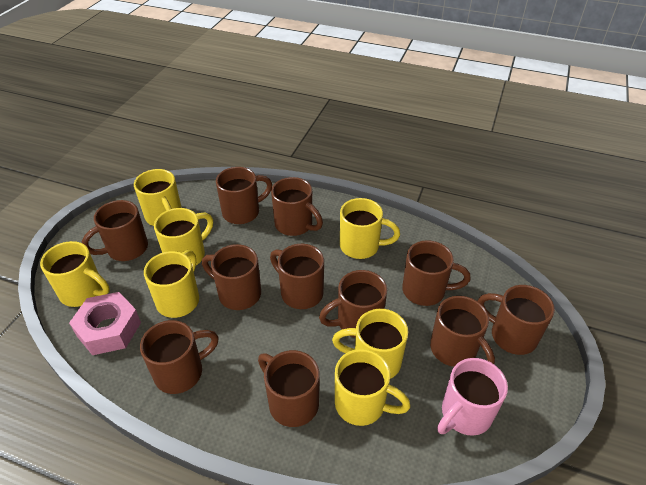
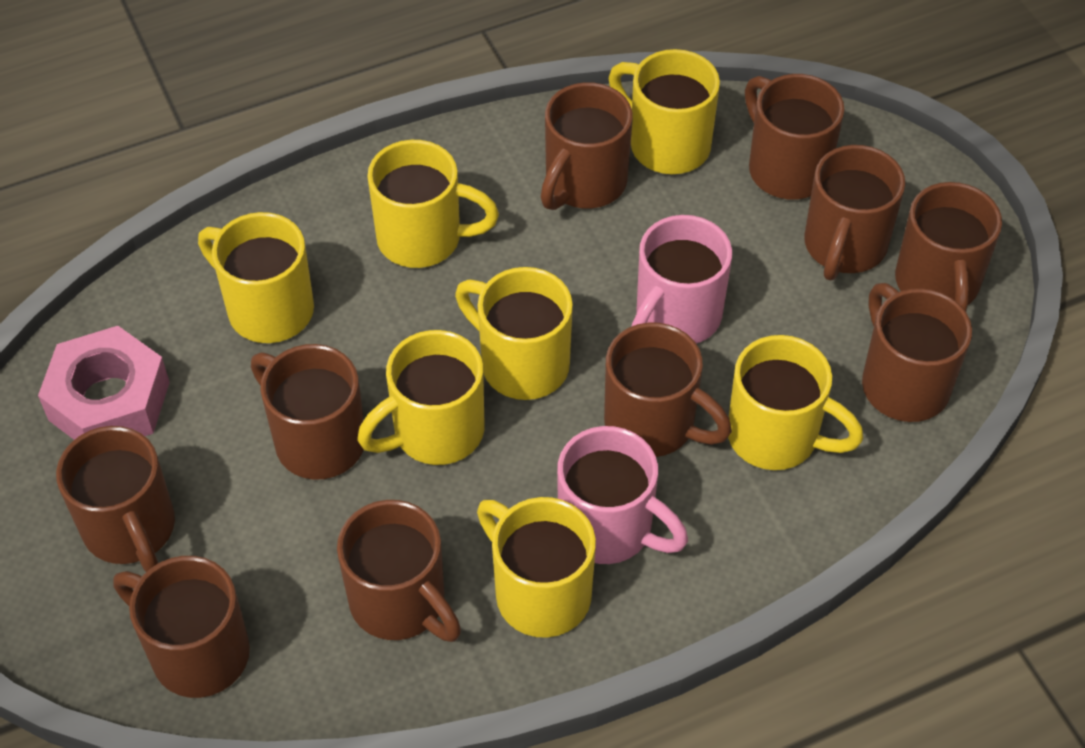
brown mug: 11 -> 10
pink mug: 1 -> 2

